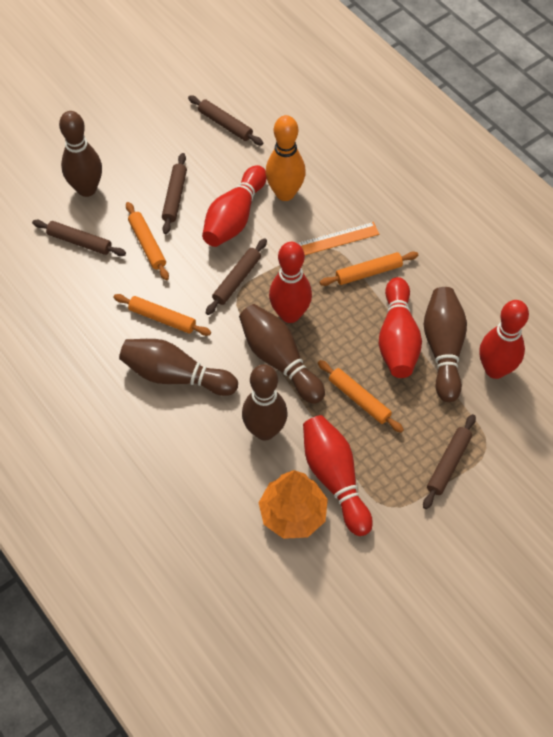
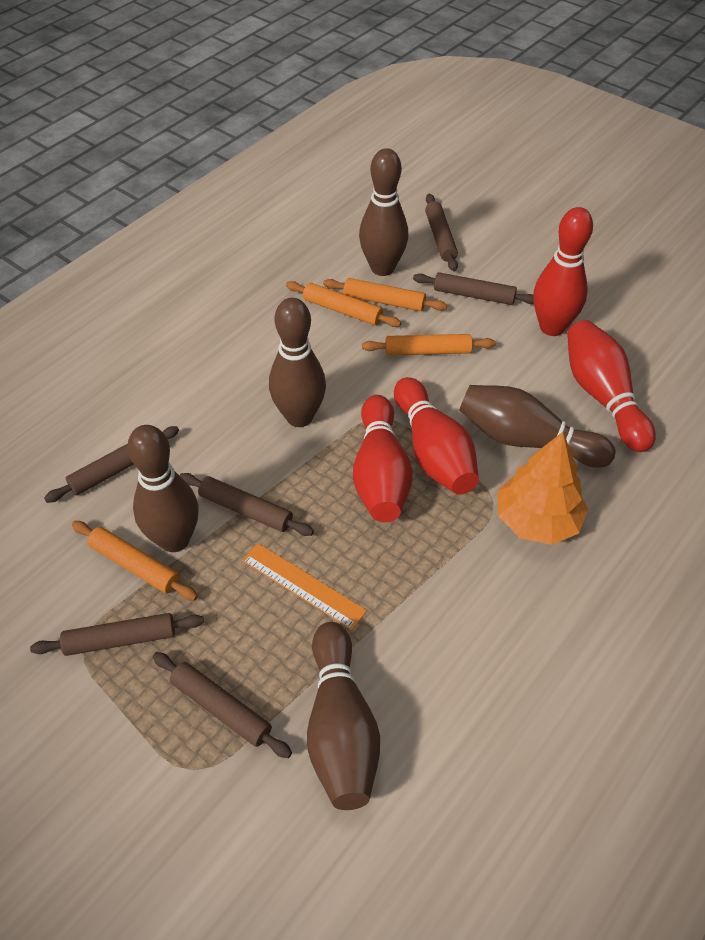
brown rolling pin: 5 -> 6
orange bowling pin: 1 -> 0
red bowling pin: 5 -> 4

